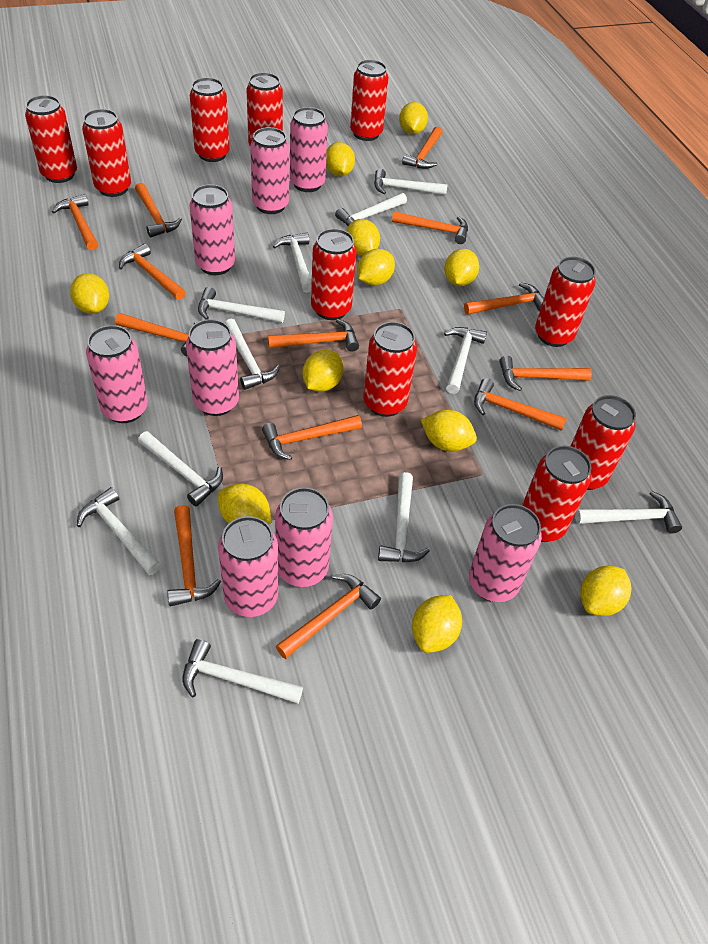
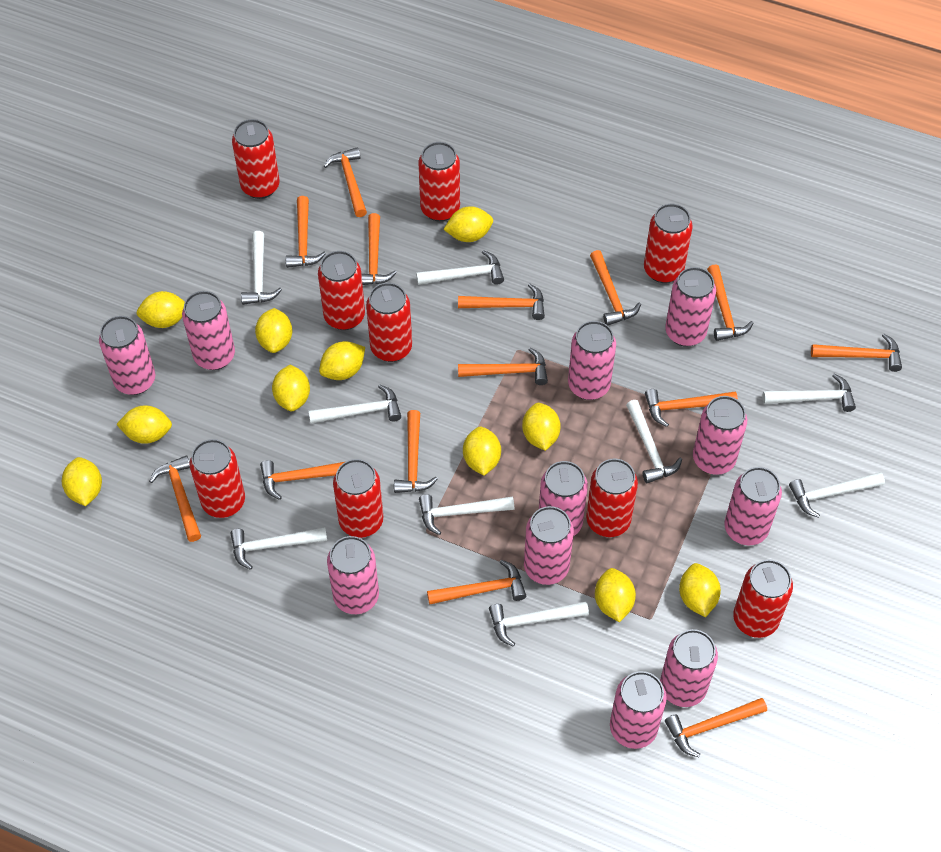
orange hammer: 13 -> 14
pink can: 8 -> 11
red can: 10 -> 9
white hammer: 11 -> 9

